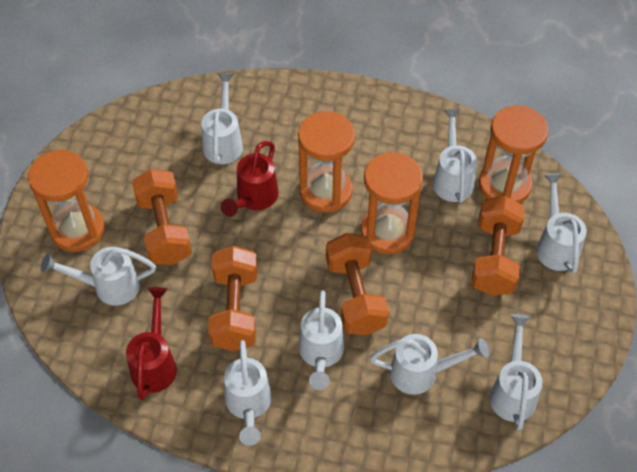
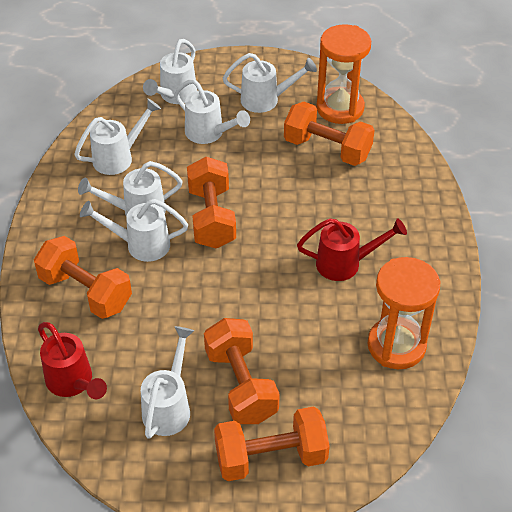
orange dumbbell: 4 -> 5
orange hourglass: 4 -> 2
white watering can: 8 -> 7

